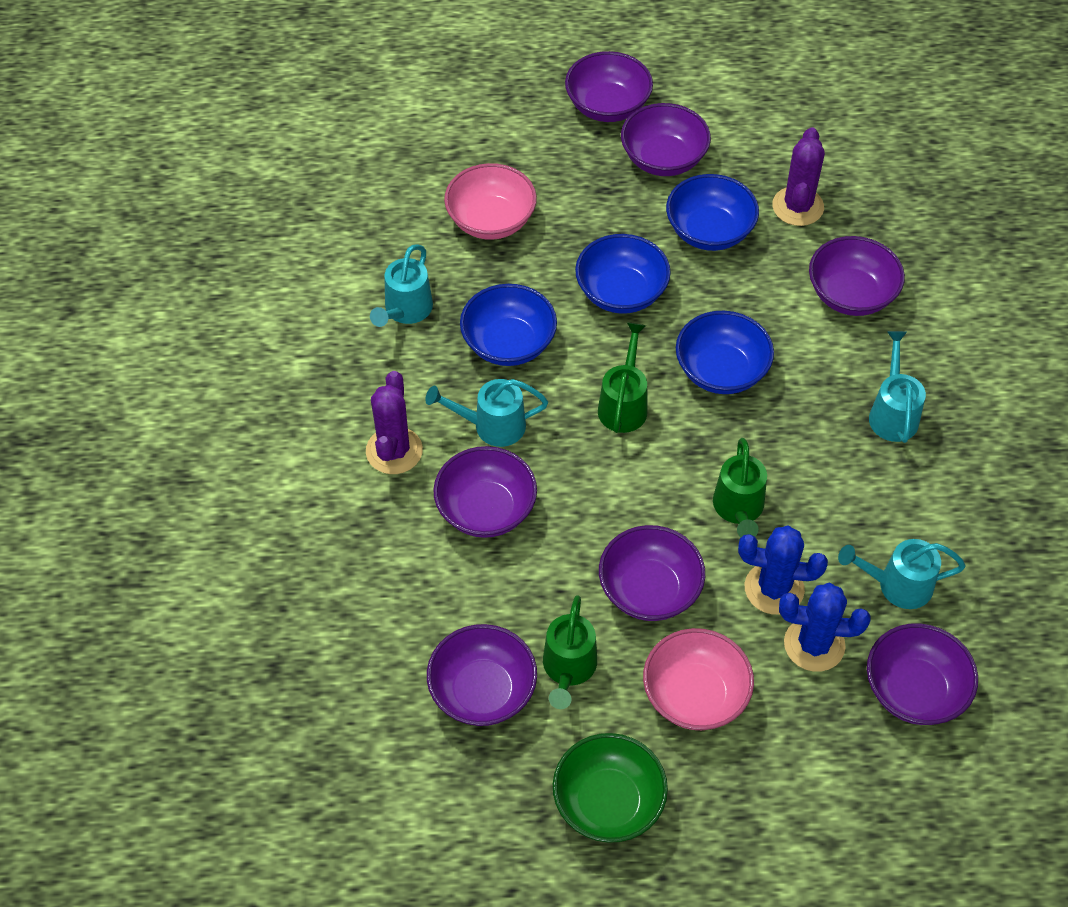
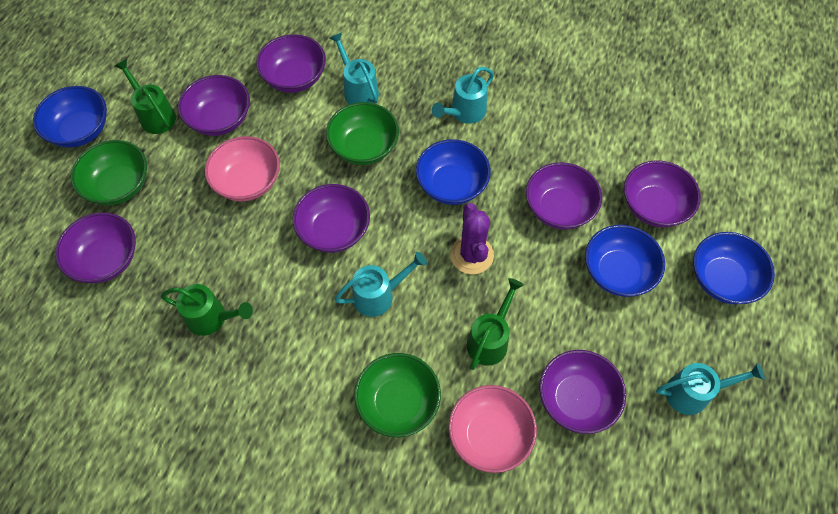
blue cactus: 2 -> 0
green bowl: 1 -> 3
purple cactus: 2 -> 1

